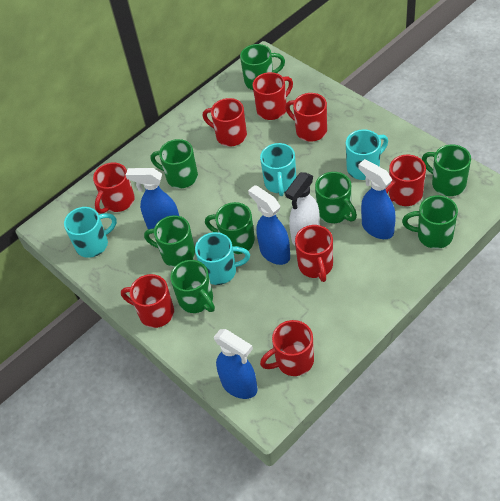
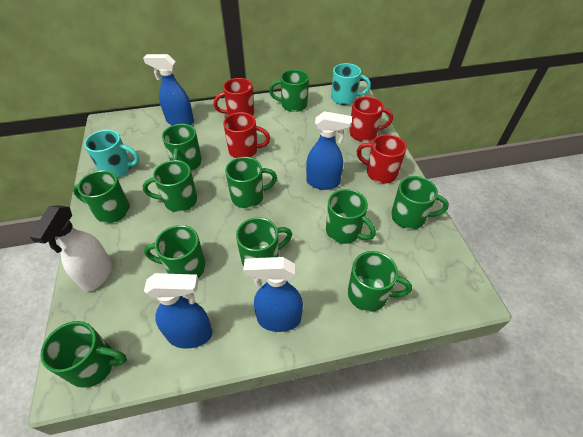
green mug: 8 -> 11
red mug: 8 -> 4
turquoise mug: 4 -> 2

